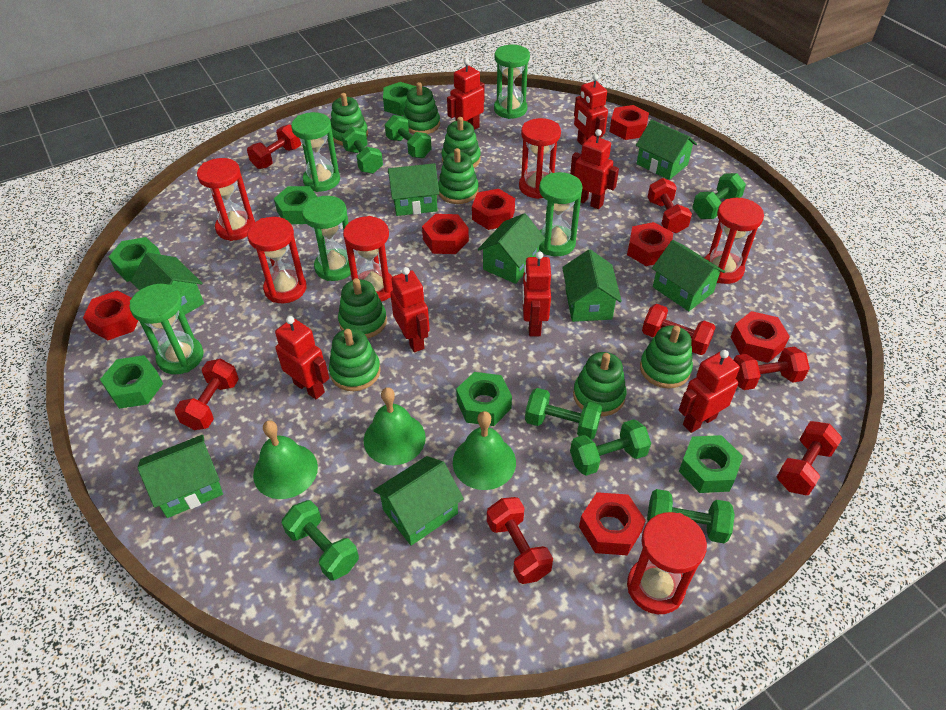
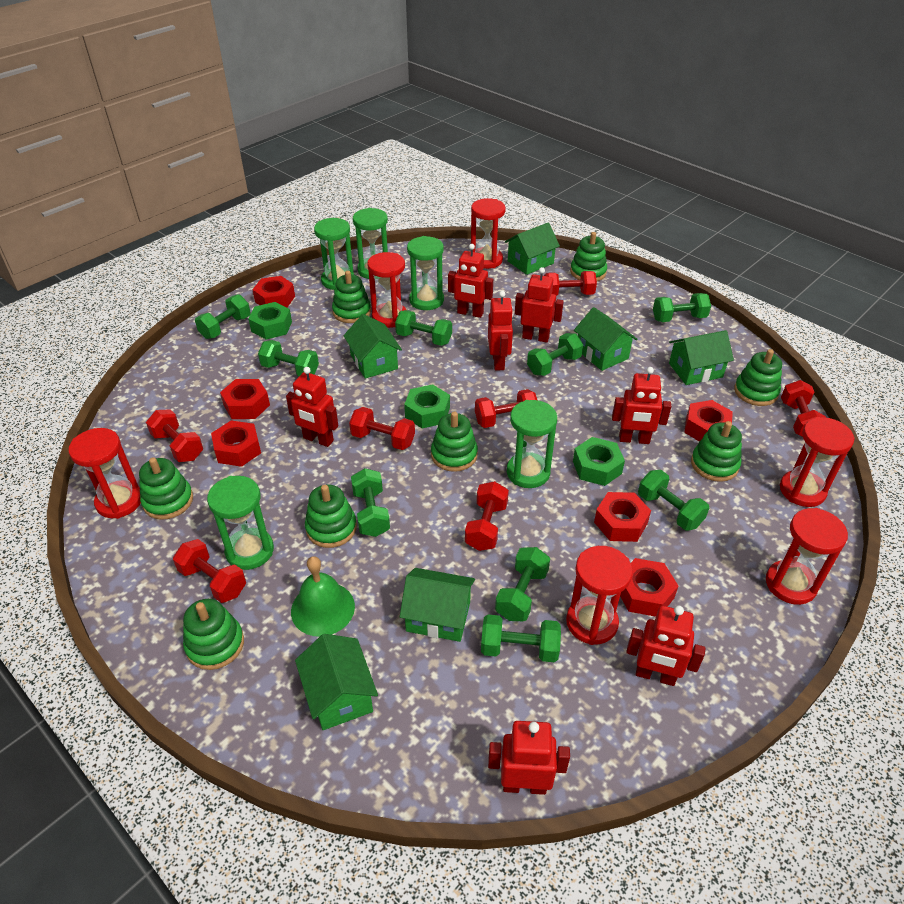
green bell: 3 -> 1
green dumbbell: 7 -> 9
green house: 8 -> 6
green nut: 6 -> 3
red nut: 7 -> 6

